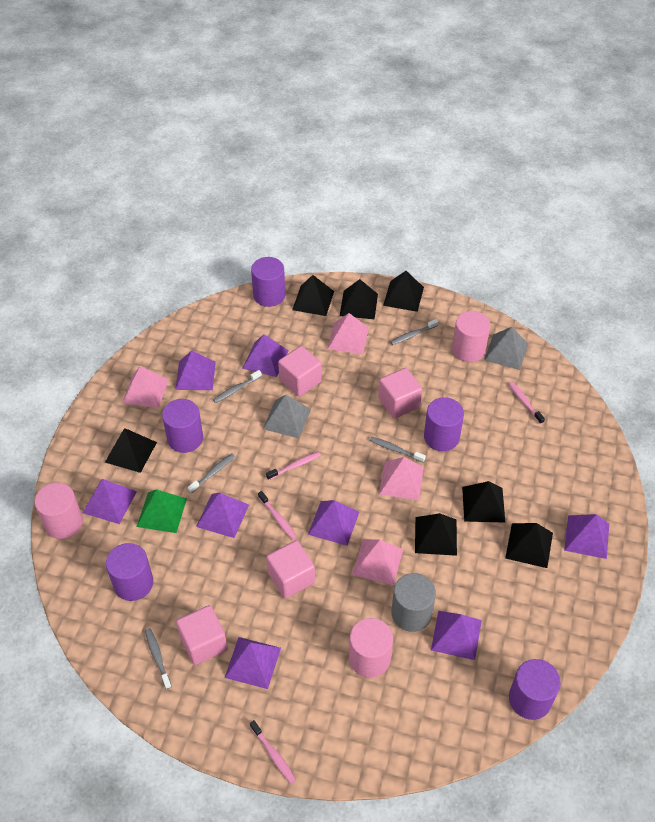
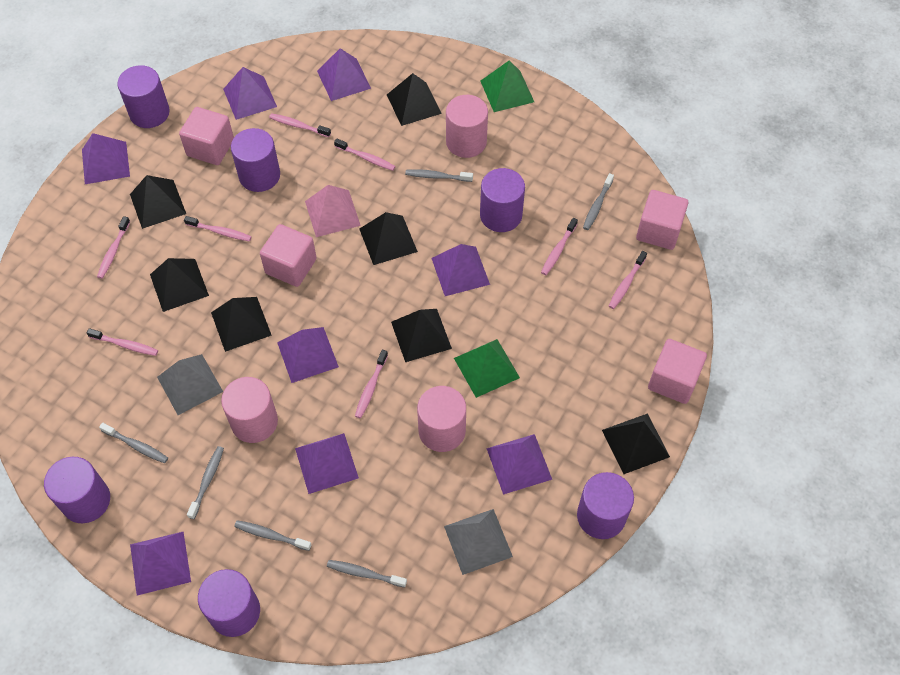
green pyramid: 1 -> 2
grey cylinder: 1 -> 0
grey toothbrush: 5 -> 6
pink pyramid: 4 -> 1
pink toothbrush: 4 -> 8
purple cylinder: 5 -> 6

